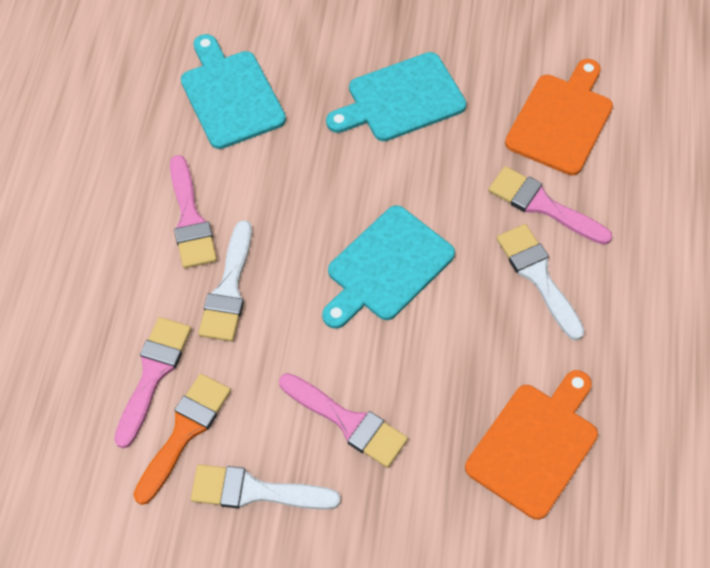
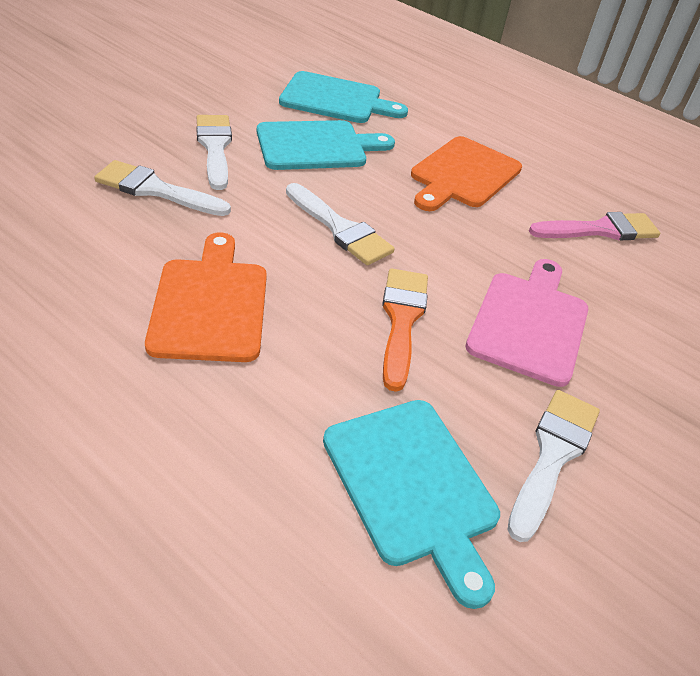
pink brush: 4 -> 1
pink cutting board: 0 -> 1
white brush: 3 -> 4

